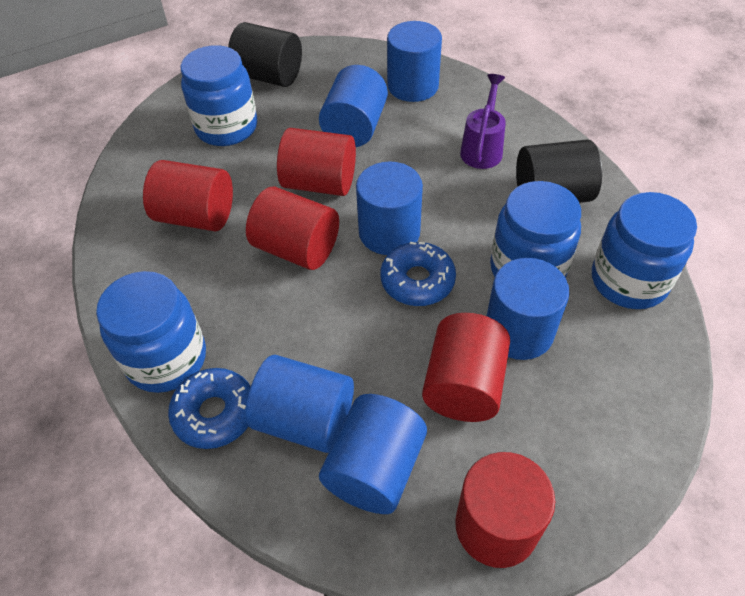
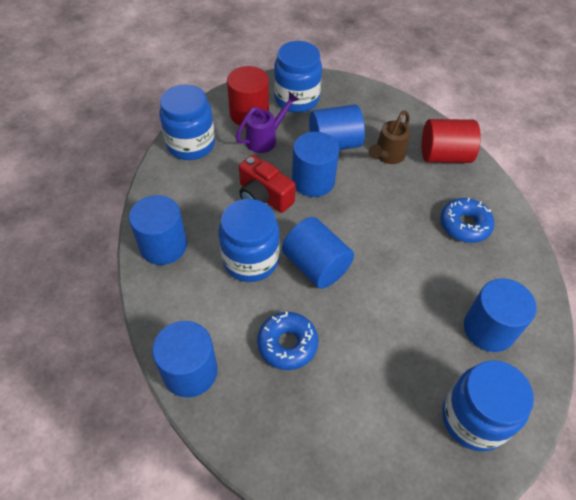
black cylinder: 2 -> 0
brown watering can: 0 -> 1
red camera: 0 -> 1
red cylinder: 5 -> 2

